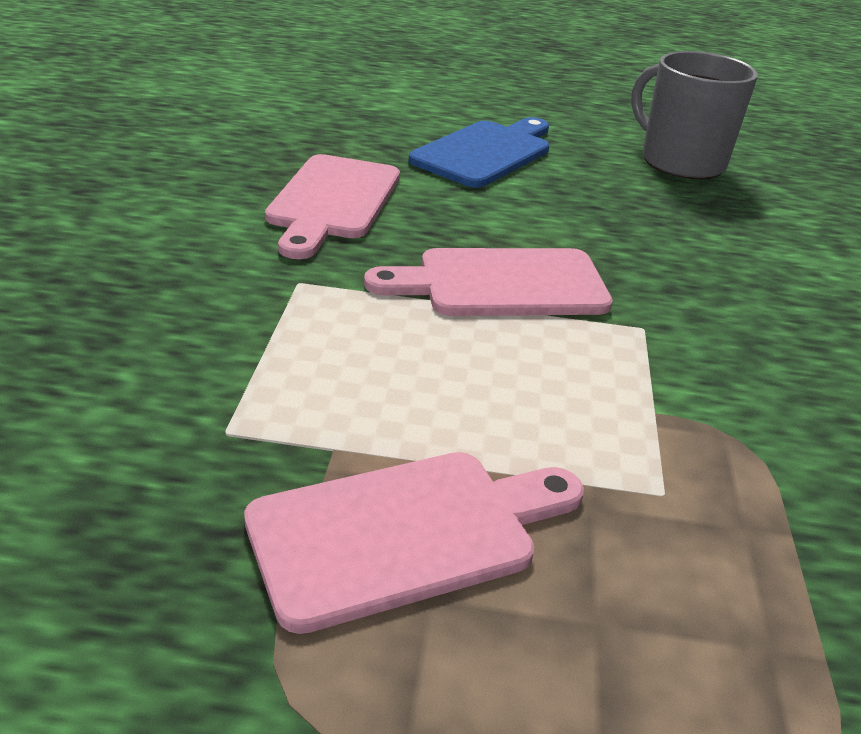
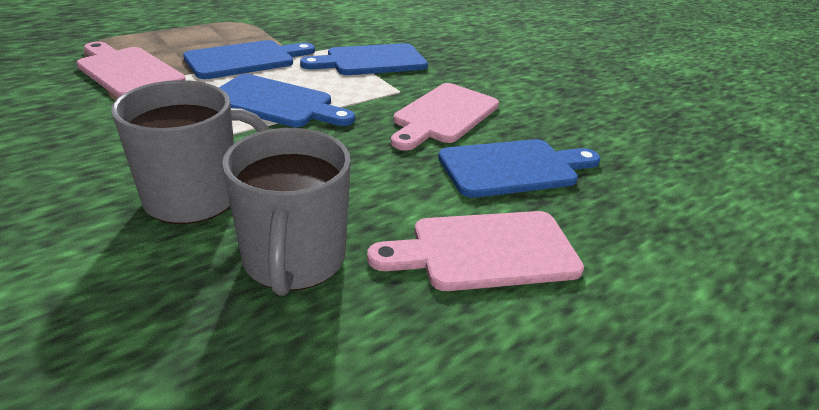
blue cutting board: 1 -> 4
grey mug: 1 -> 2

